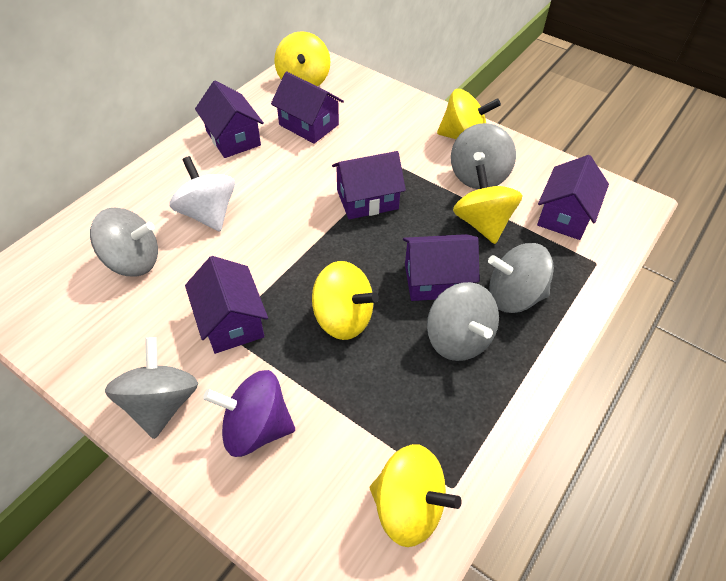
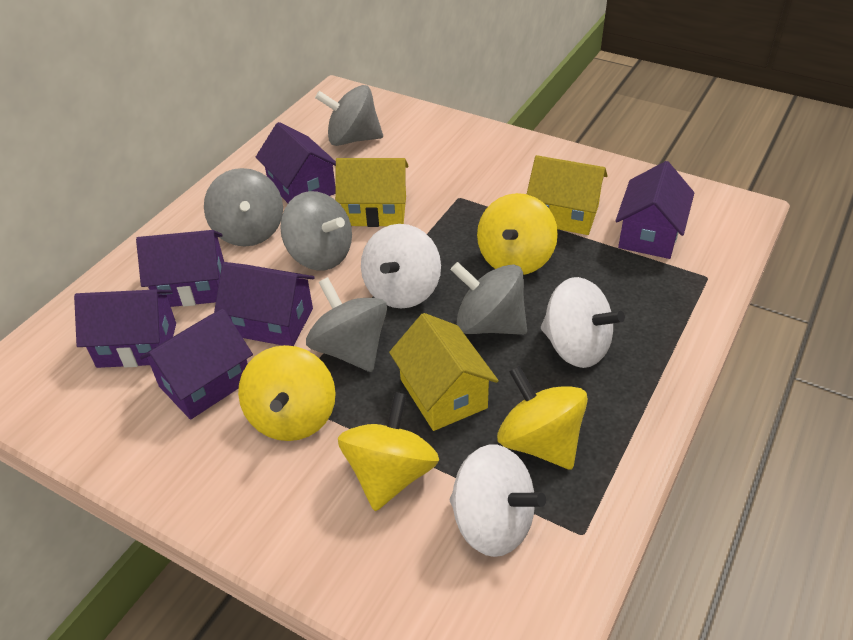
purple spinning top: 1 -> 0
white spinning top: 1 -> 3
yellow house: 0 -> 3
yellow spinning top: 5 -> 4

